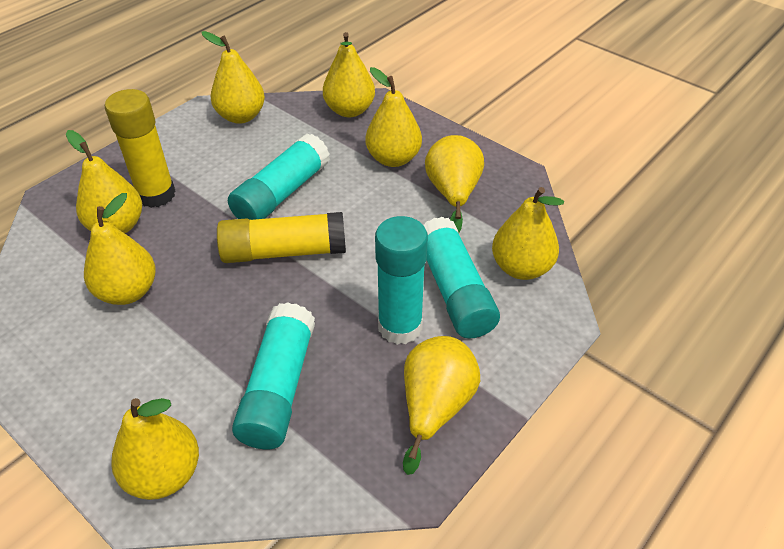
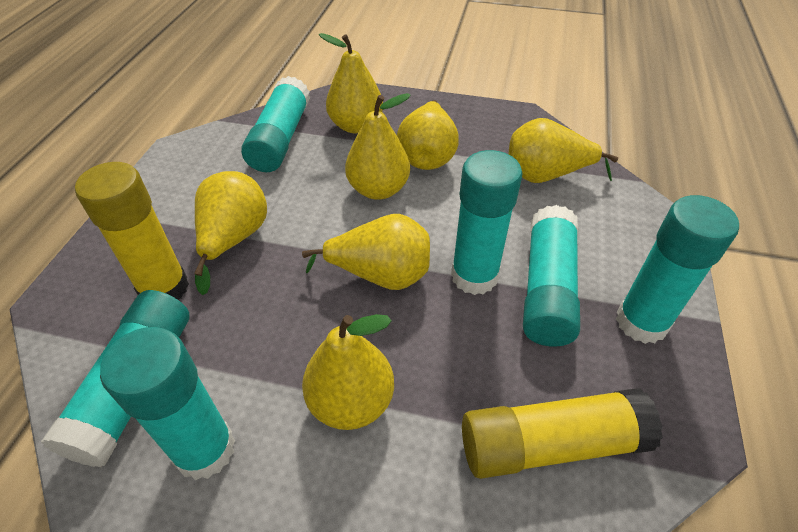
turquoise glue stick: 4 -> 6
yellow pear: 9 -> 7

